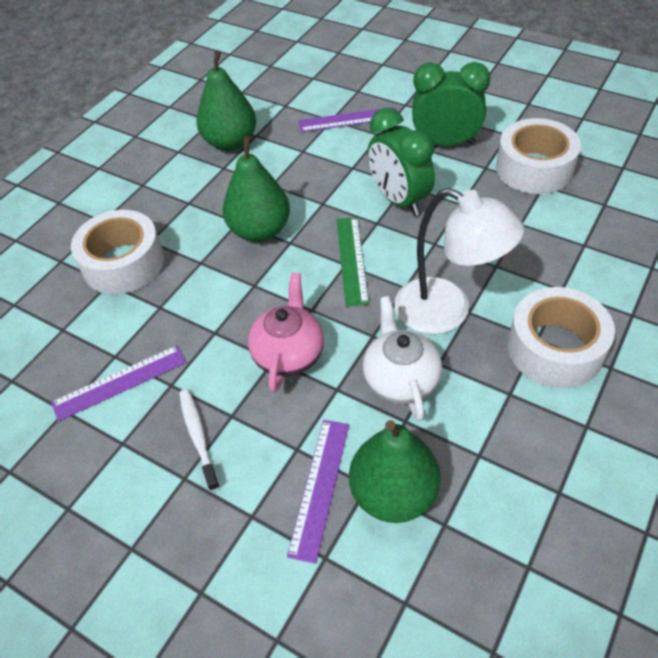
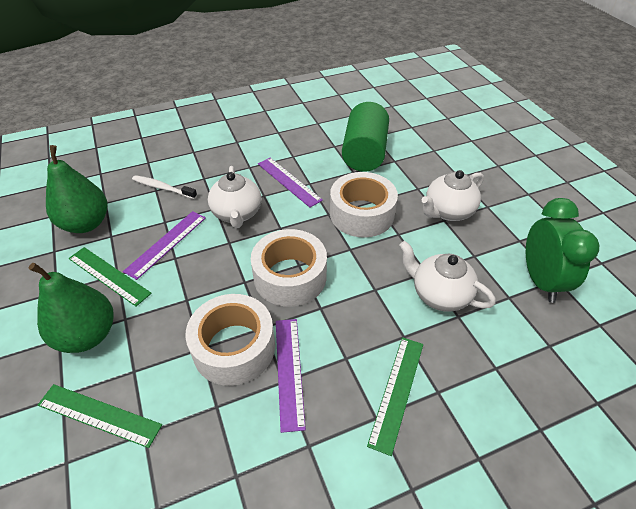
green clock: 2 -> 1
green cylinder: 0 -> 1
green pear: 3 -> 2
green ruler: 1 -> 3
pink teapot: 1 -> 0
white lamp: 1 -> 0
white teapot: 1 -> 3

